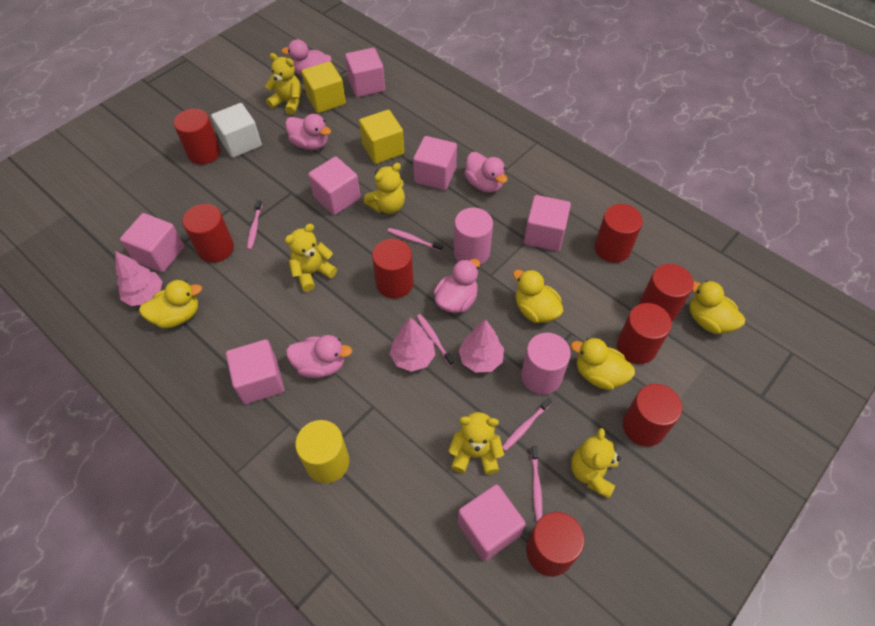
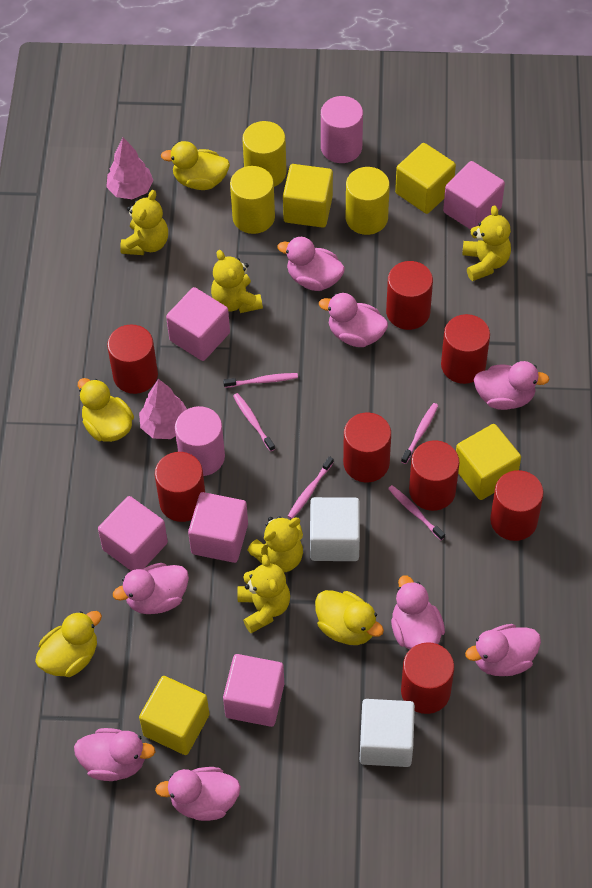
pink cube: 7 -> 5
pink duck: 5 -> 8
pink tree: 3 -> 2
white cube: 1 -> 2
yellow cube: 2 -> 4
yellow cylinder: 1 -> 3

